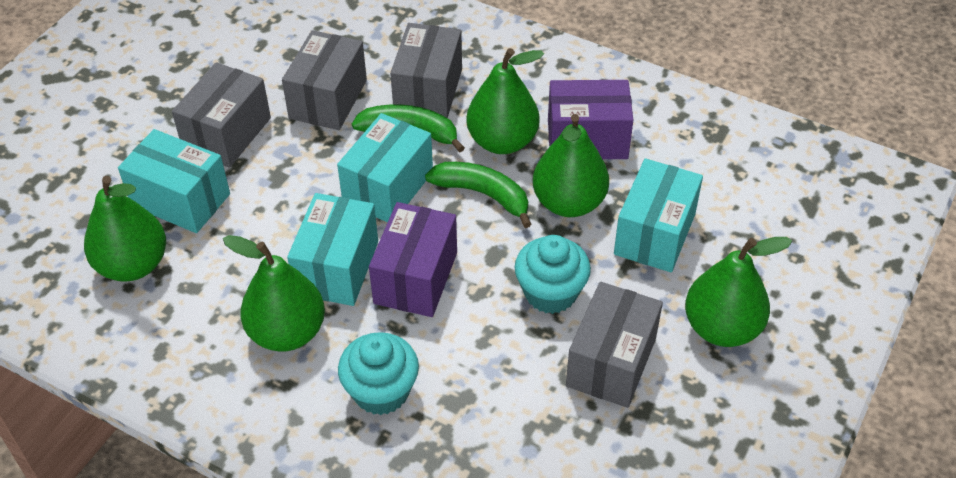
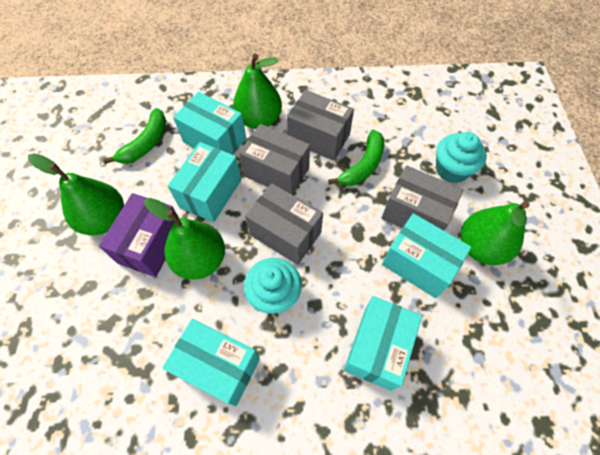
green pear: 5 -> 4
purple box: 2 -> 1
turquoise box: 4 -> 5

